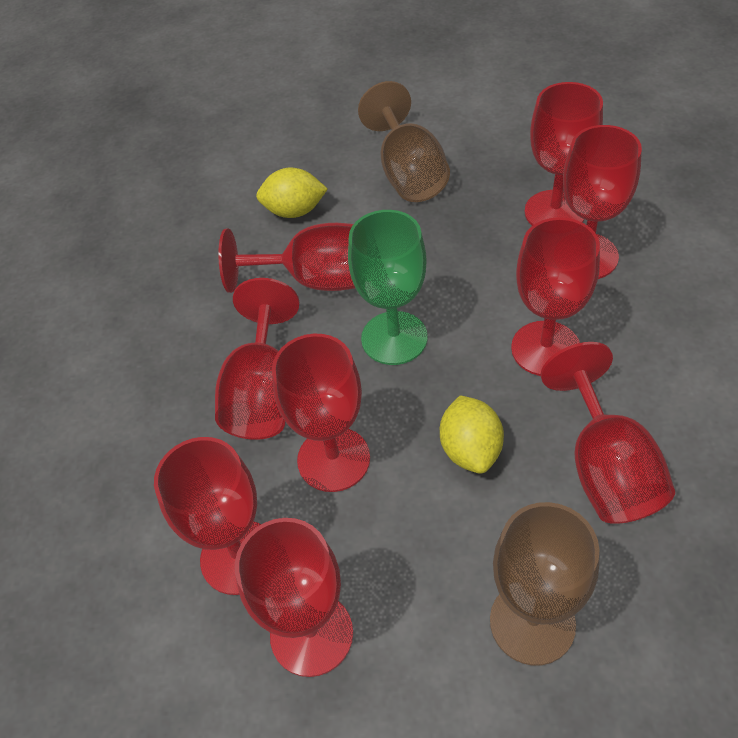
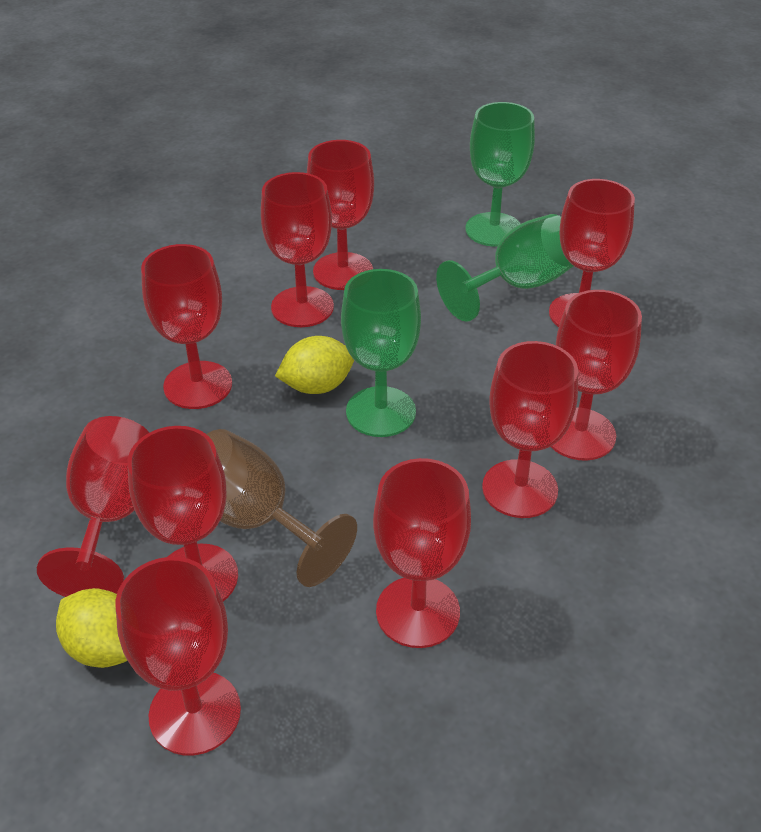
brown goblet: 2 -> 1
green goblet: 1 -> 3
red goblet: 9 -> 10

